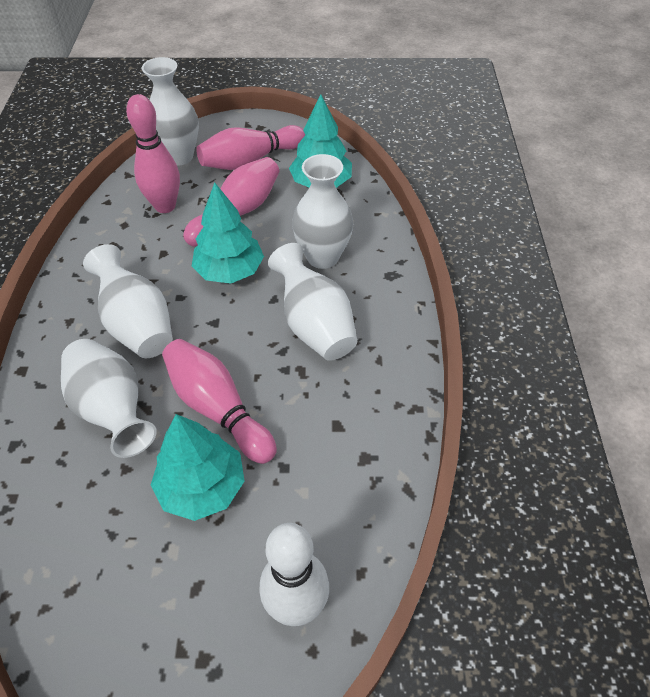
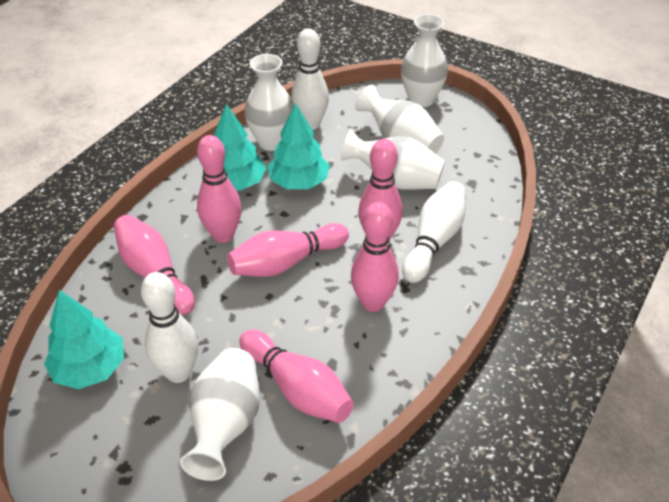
pink bowling pin: 4 -> 6
white bowling pin: 1 -> 3

